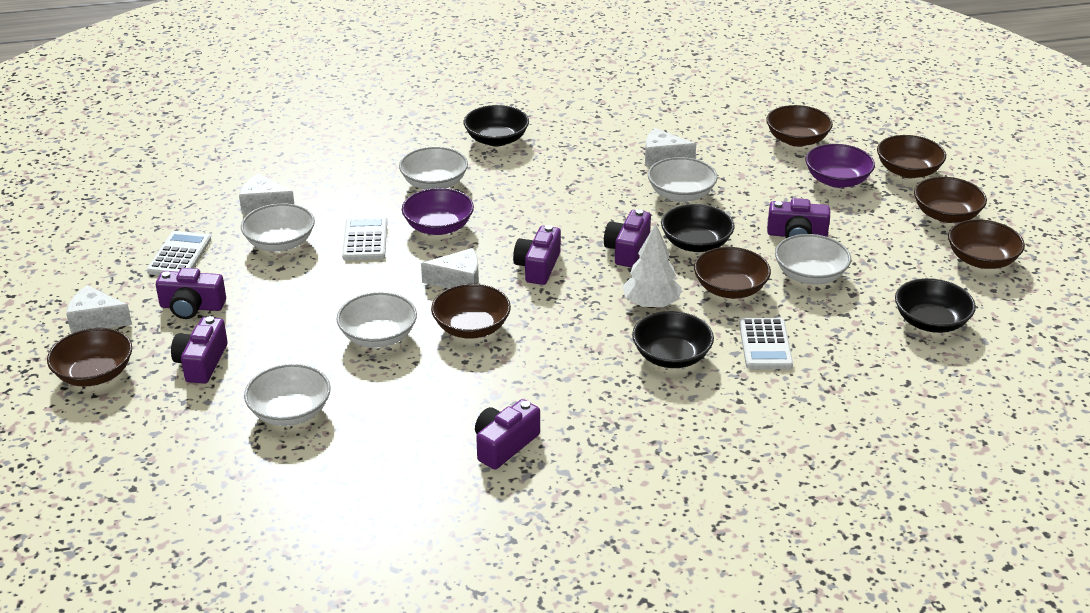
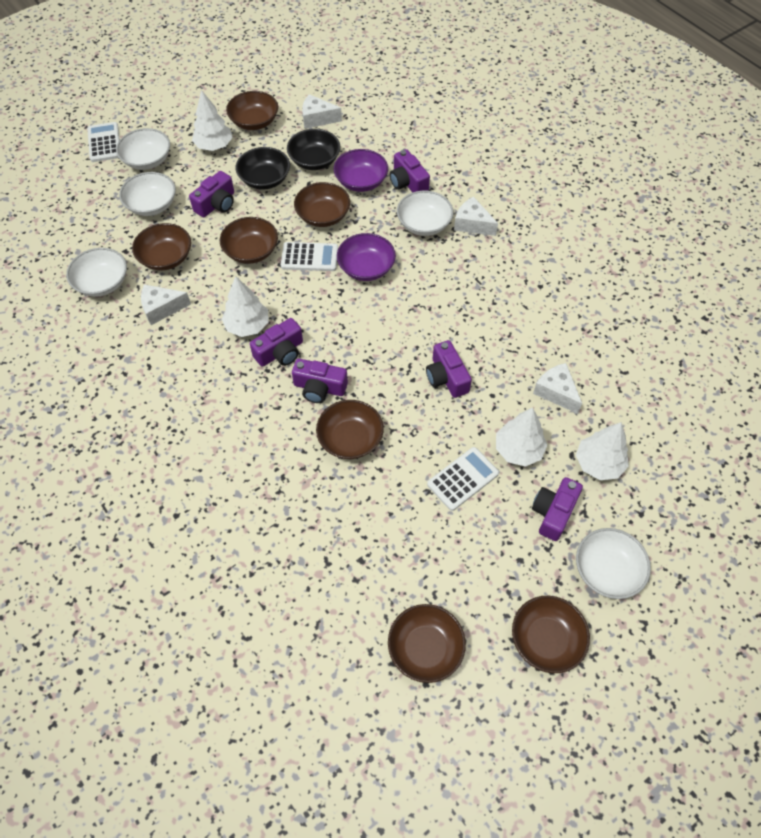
black bowl: 4 -> 2
white bowl: 6 -> 5
white tree: 1 -> 4

